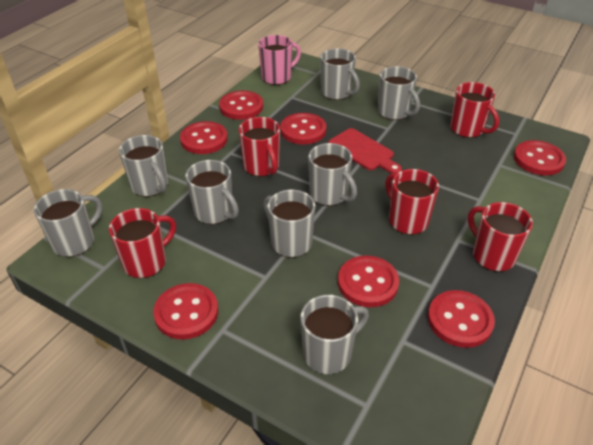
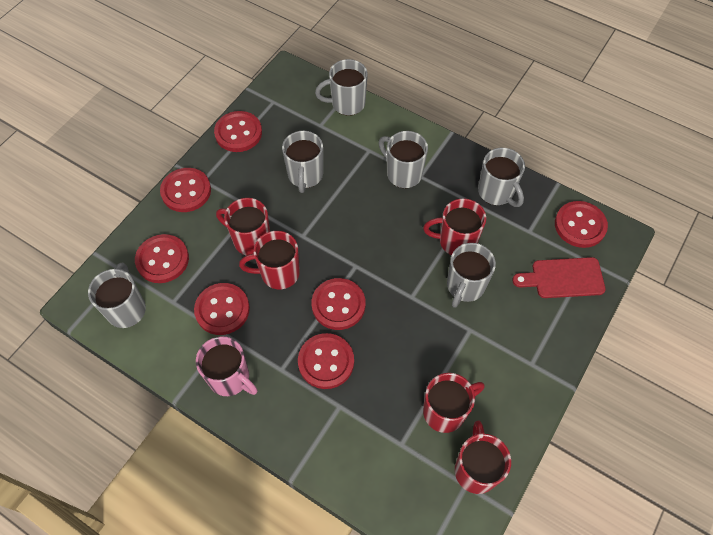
grey mug: 8 -> 6

